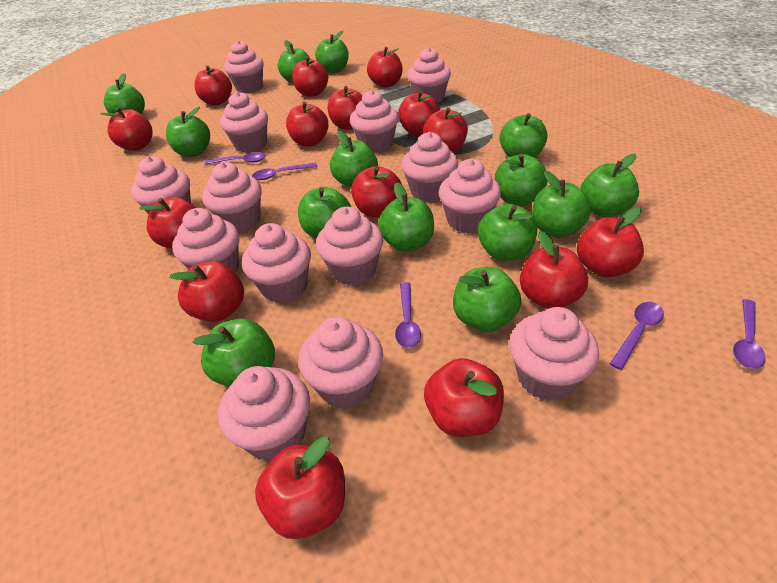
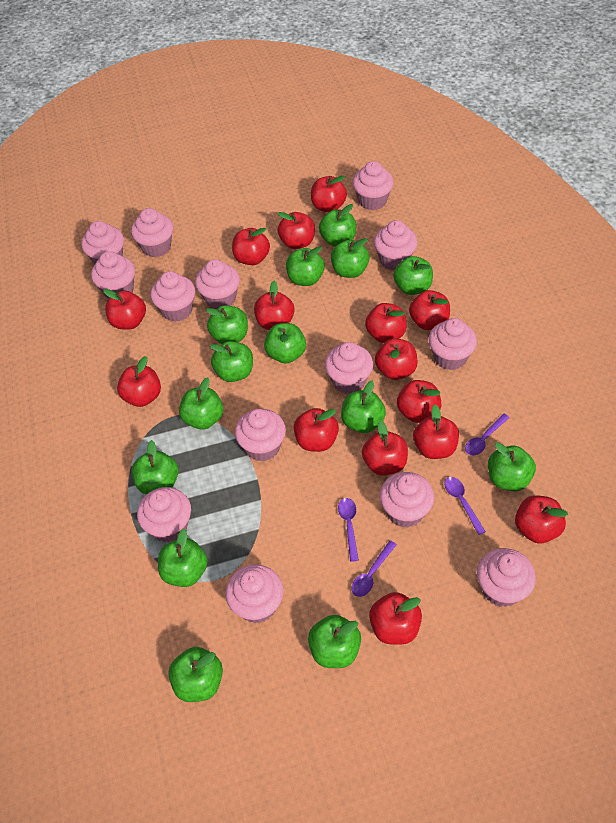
purple spoon: 5 -> 4

